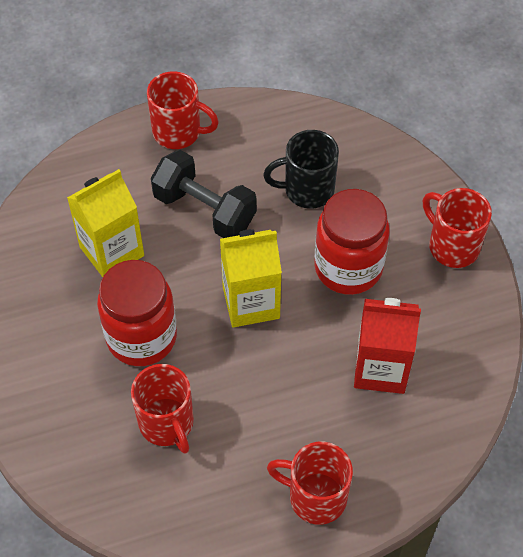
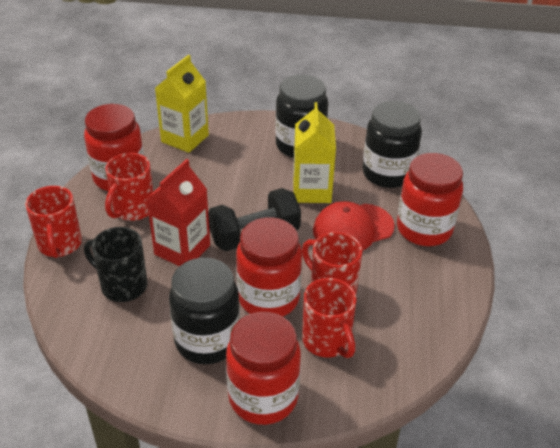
black jar: 0 -> 3
red cap: 0 -> 1
red jar: 2 -> 4

